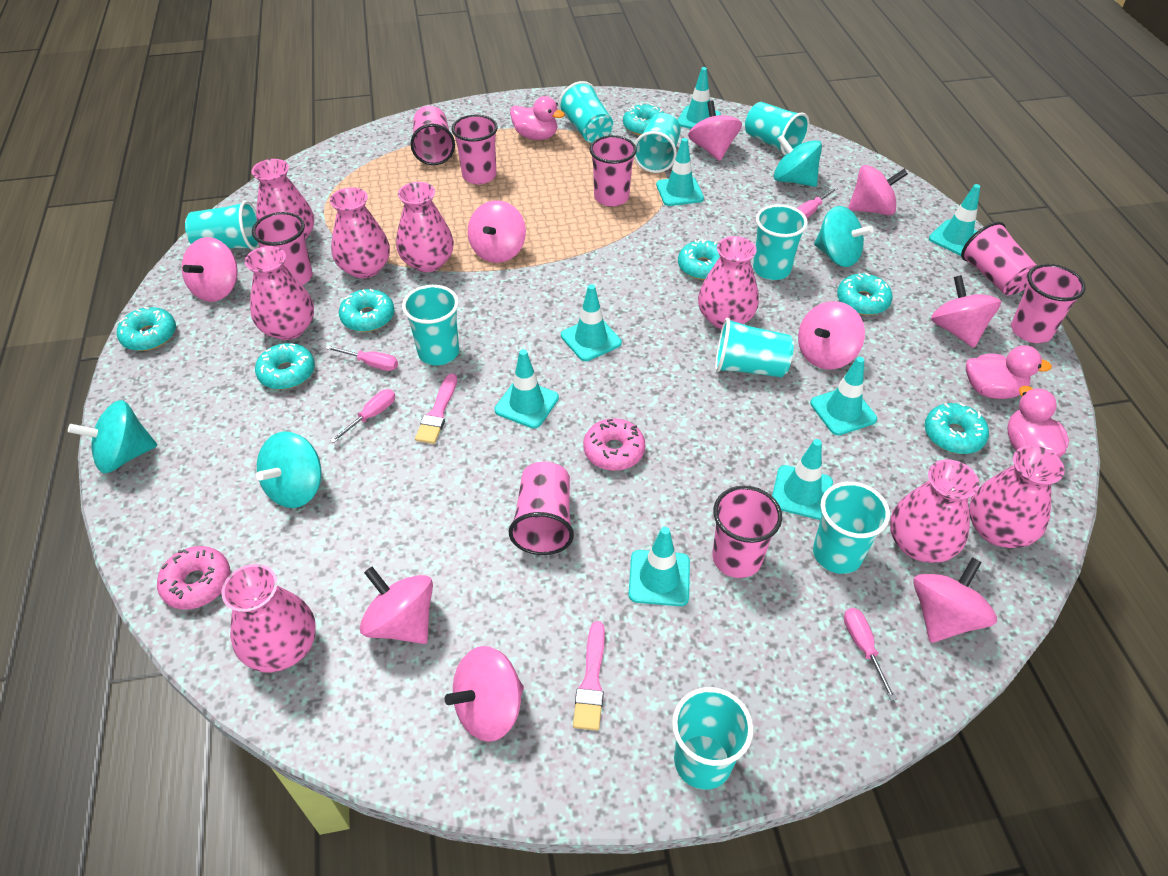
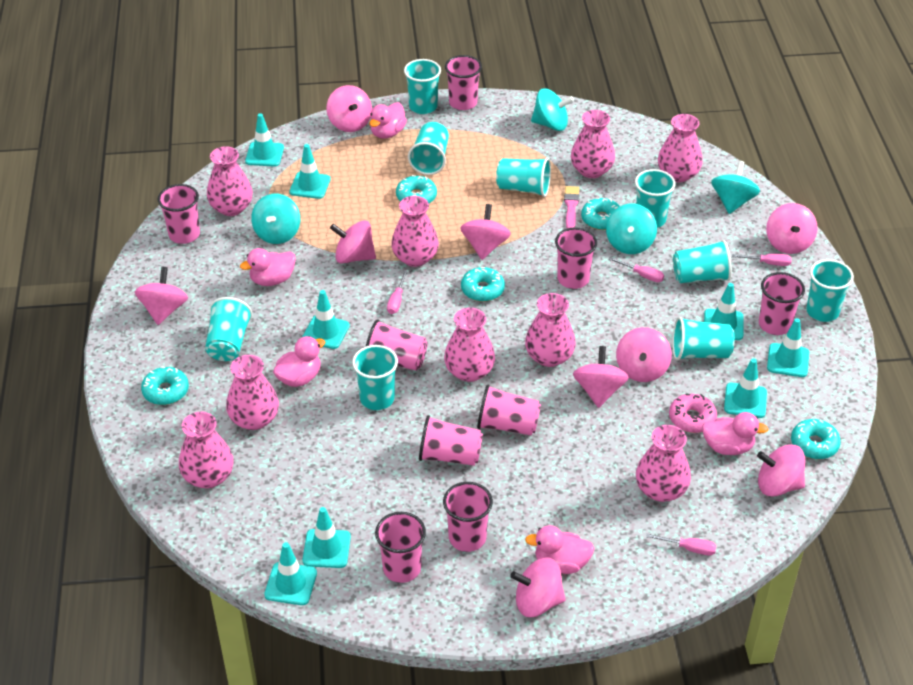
pink brush: 2 -> 1
pink cup: 8 -> 9
pink donut: 2 -> 1
pink duck: 3 -> 5
pink vase: 8 -> 9
turquoise donut: 7 -> 5

